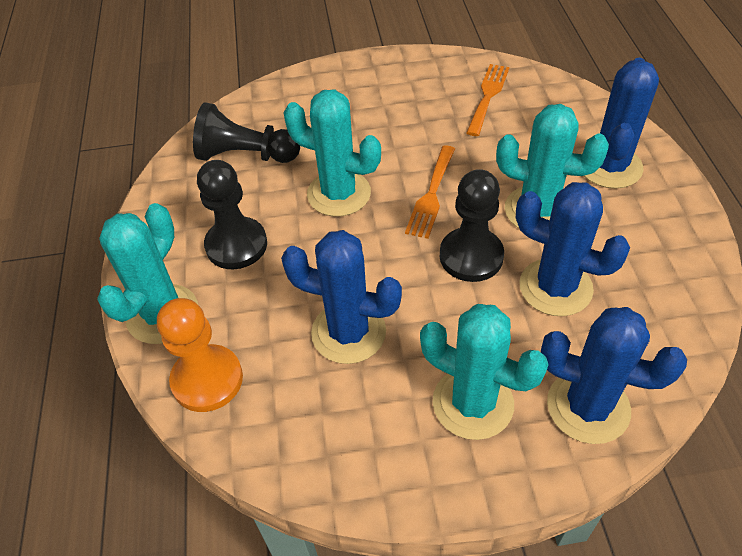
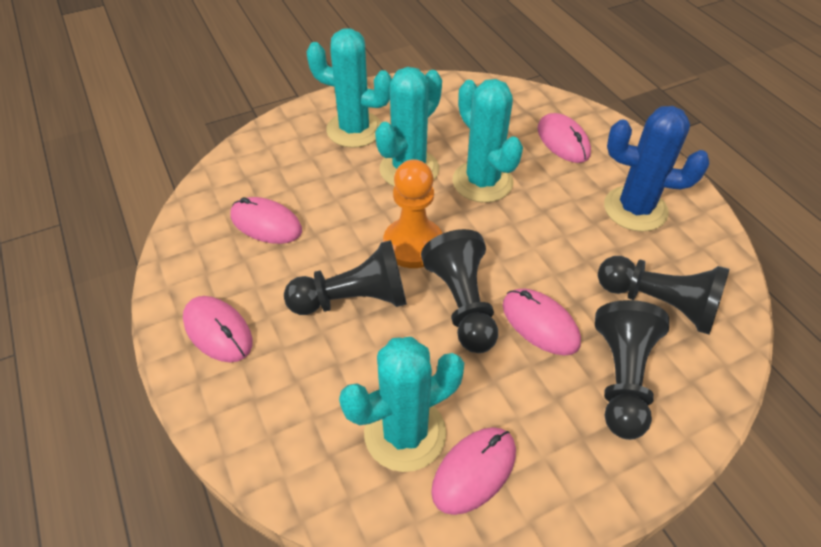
black pawn: 3 -> 4
blue cactus: 4 -> 1
orange fork: 2 -> 0
pink mouse: 0 -> 5

